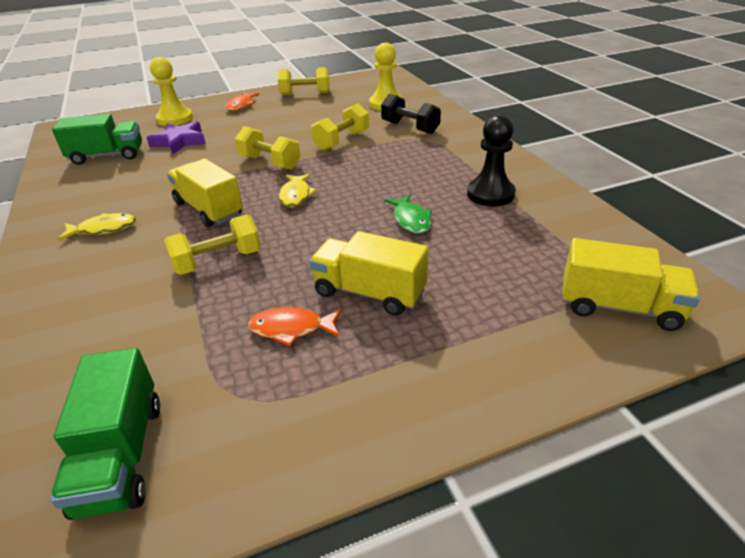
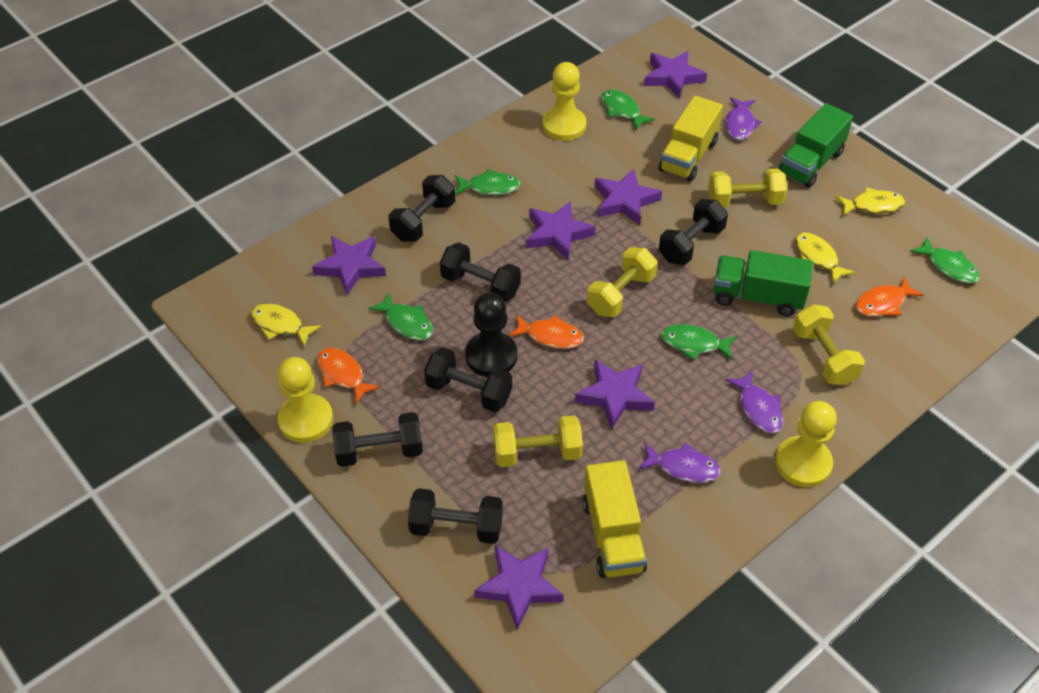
black dumbbell: 1 -> 6
green fish: 1 -> 5
orange fish: 2 -> 3
purple fish: 0 -> 3
purple star: 1 -> 6
yellow fish: 2 -> 3
yellow pawn: 2 -> 3
yellow truck: 3 -> 2

